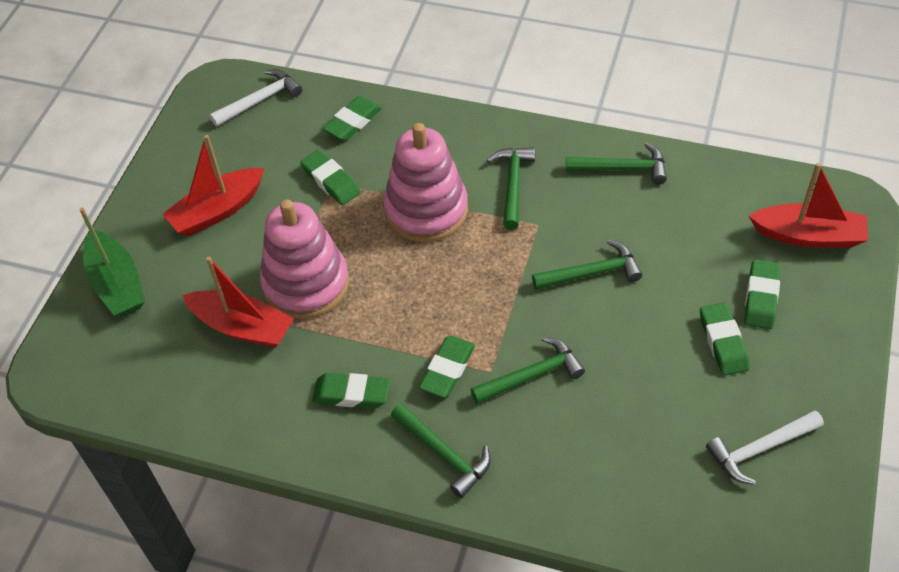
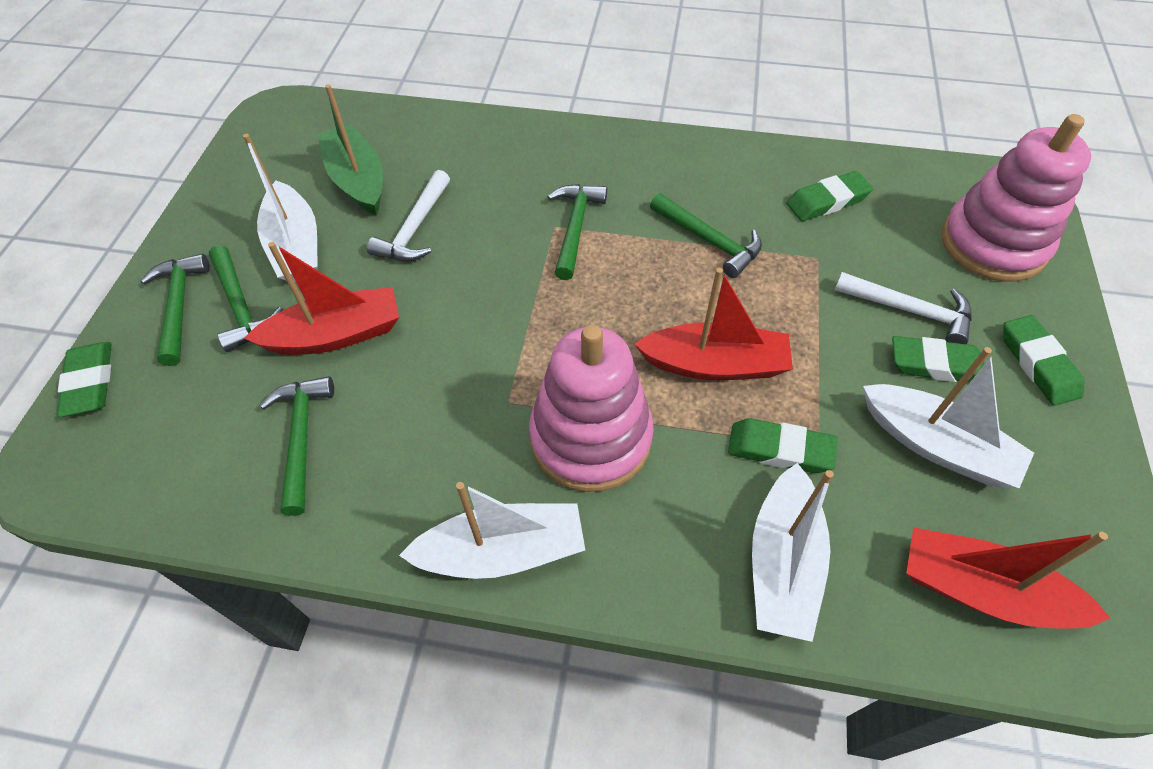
green eraser: 6 -> 5
white boat: 0 -> 4

